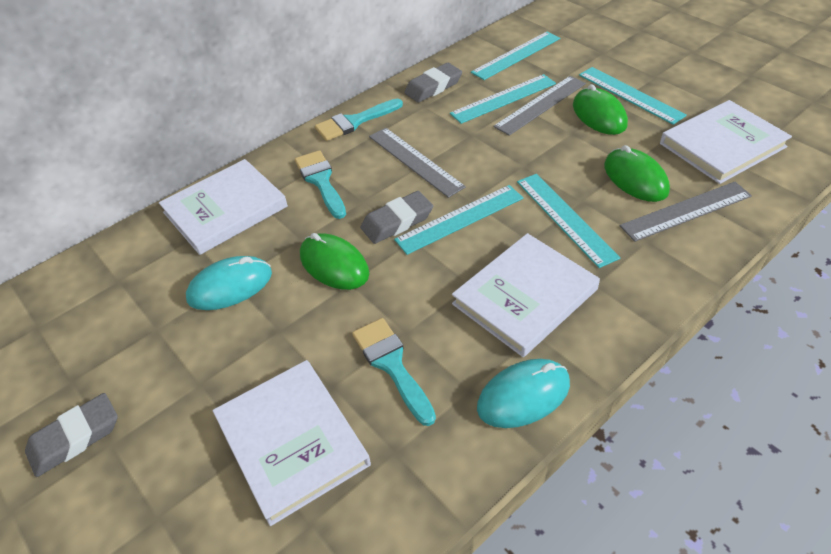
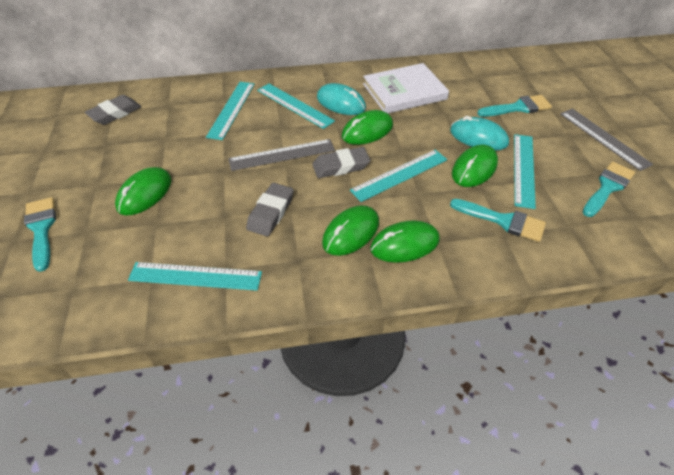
green mouse: 3 -> 5
grey ruler: 3 -> 2
turquoise brush: 3 -> 4
white book: 4 -> 1

